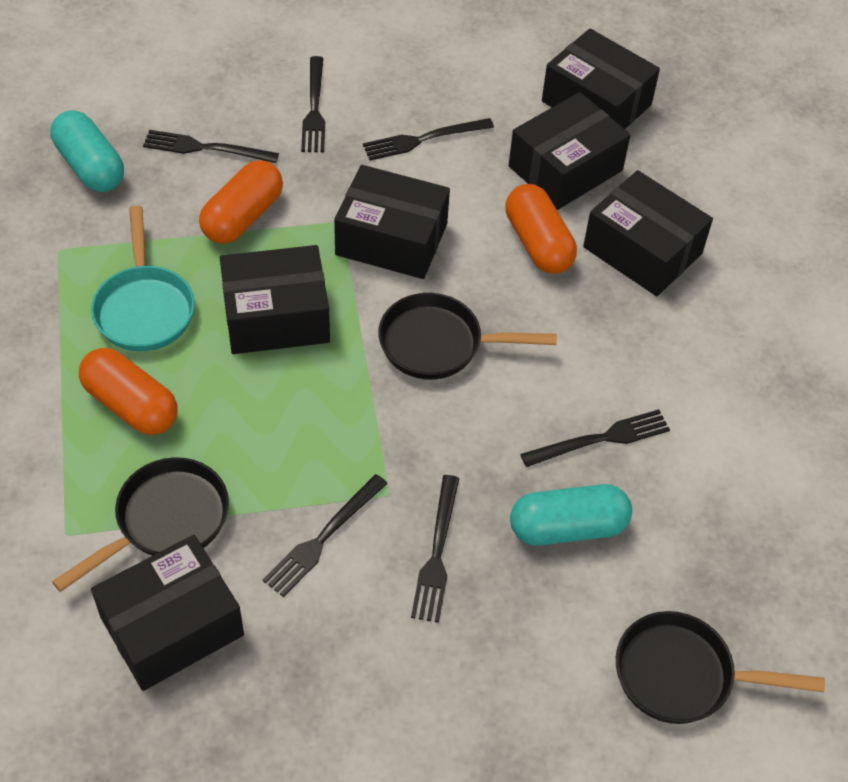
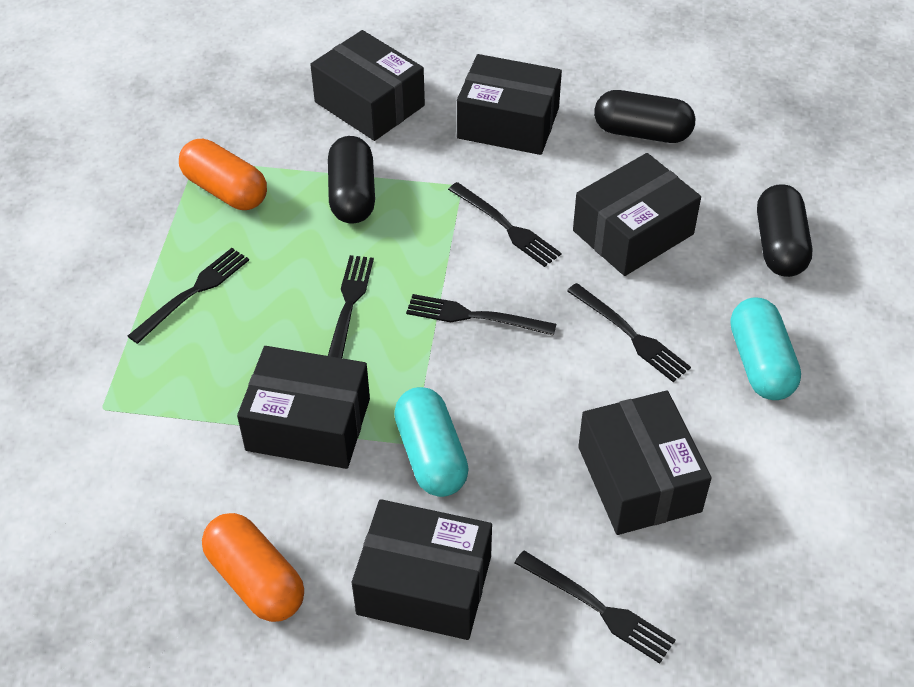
black capsule: 0 -> 3
black pan: 3 -> 0
orange capsule: 3 -> 2
turquoise pan: 1 -> 0

